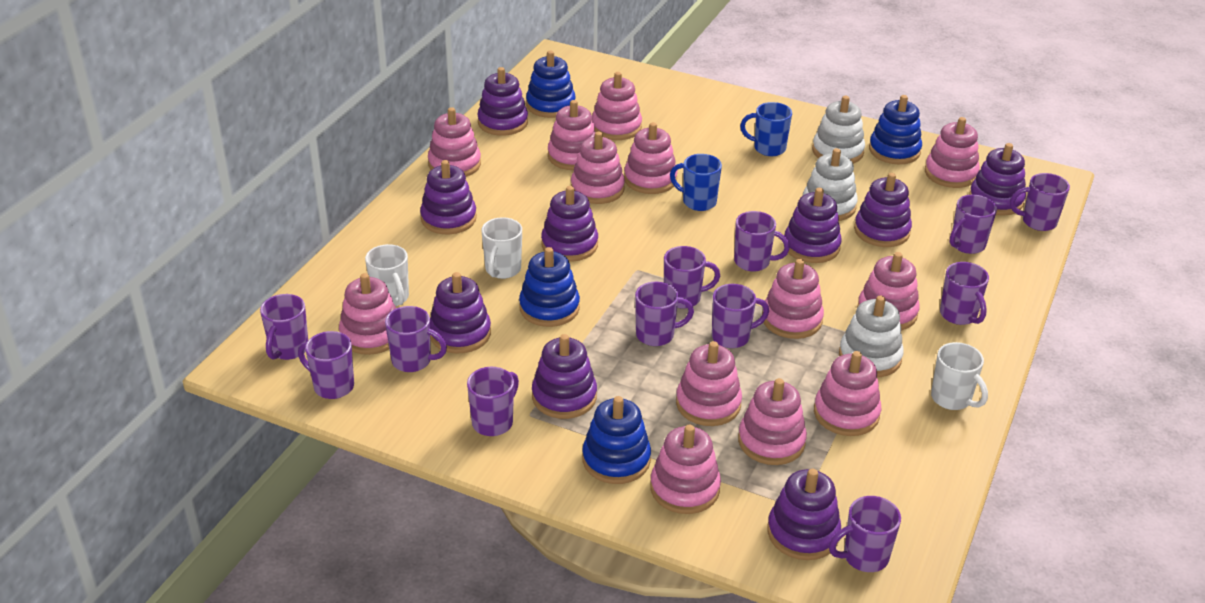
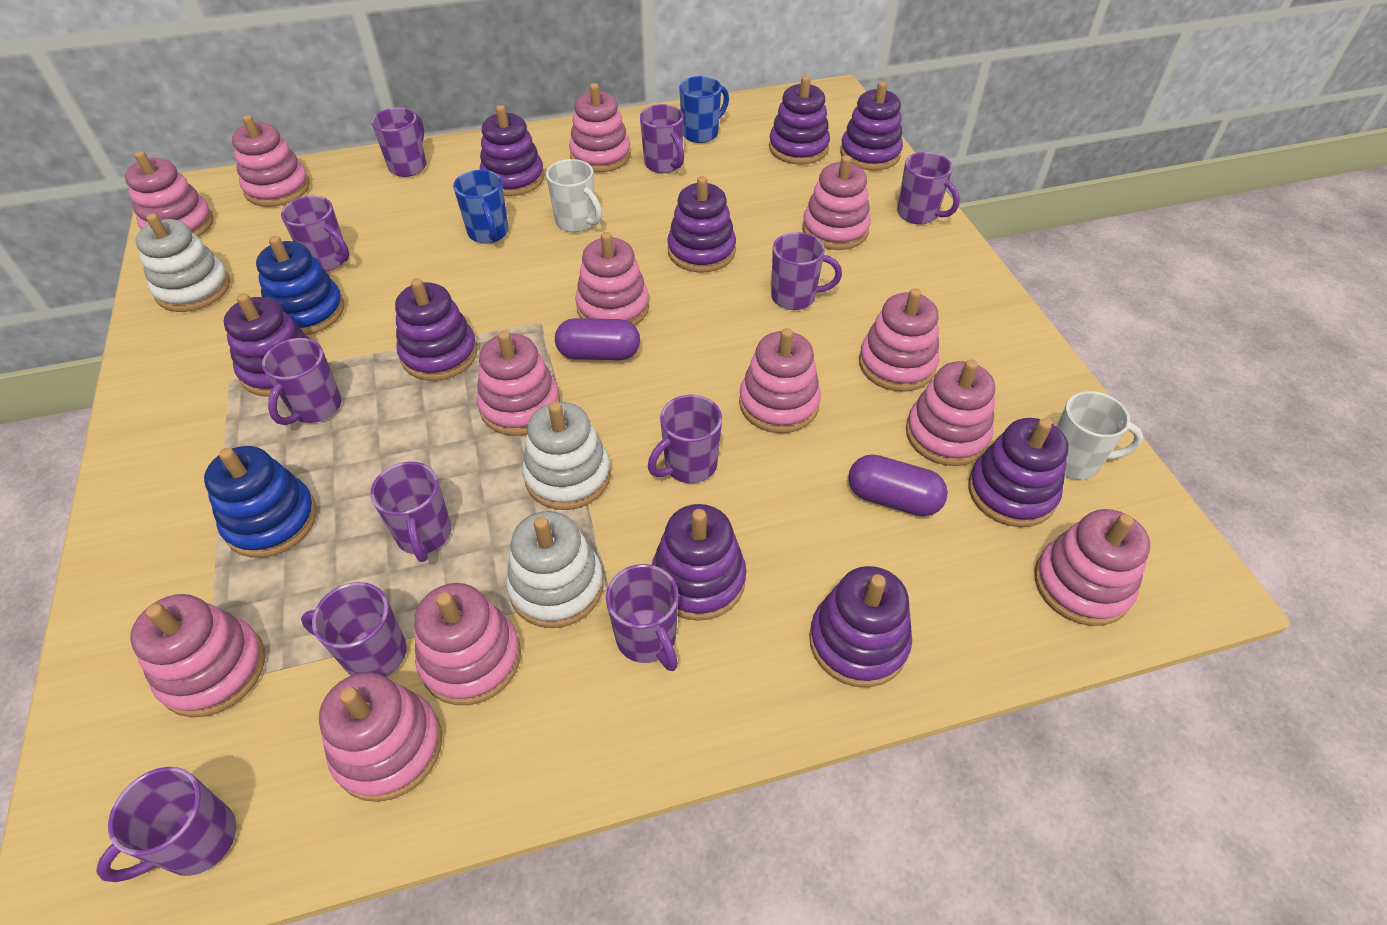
blue stacking toy: 4 -> 2
purple capsule: 0 -> 2
purple mug: 12 -> 11
white mug: 3 -> 2

